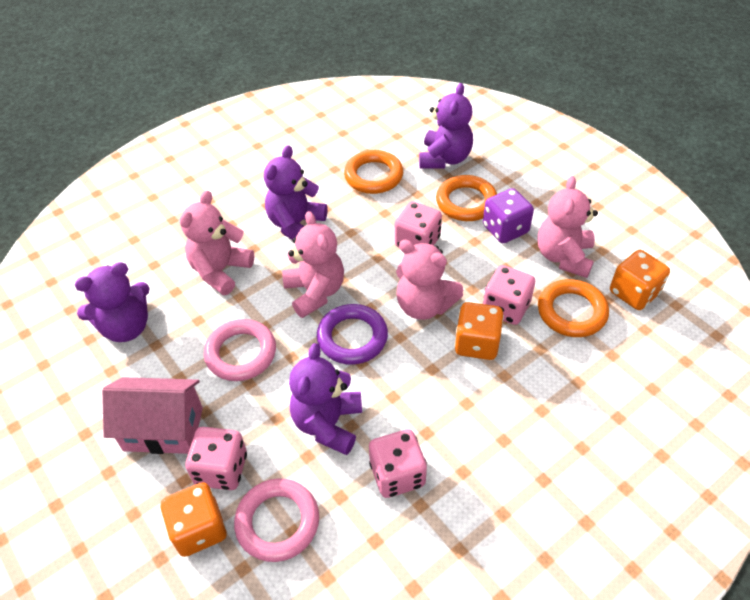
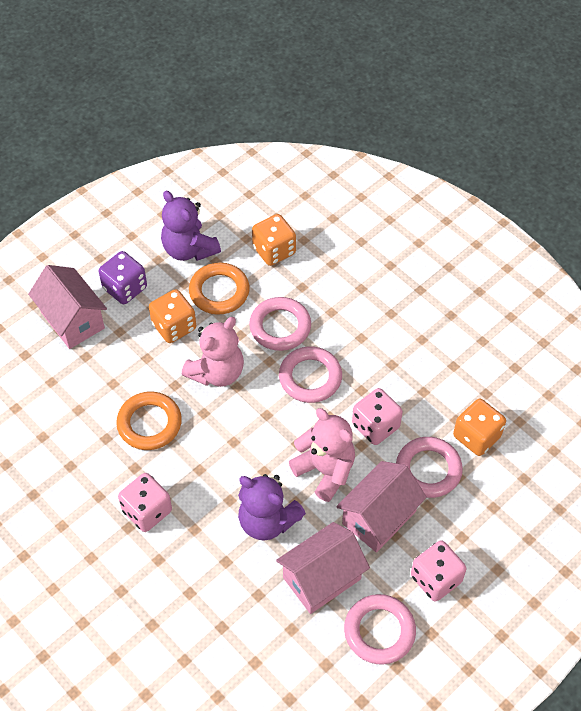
orange ring: 3 -> 2
pink dice: 4 -> 3
pink house: 1 -> 3
pink ring: 2 -> 4
pink teddy bear: 4 -> 2
purple ring: 1 -> 0
purple teddy bear: 4 -> 2

